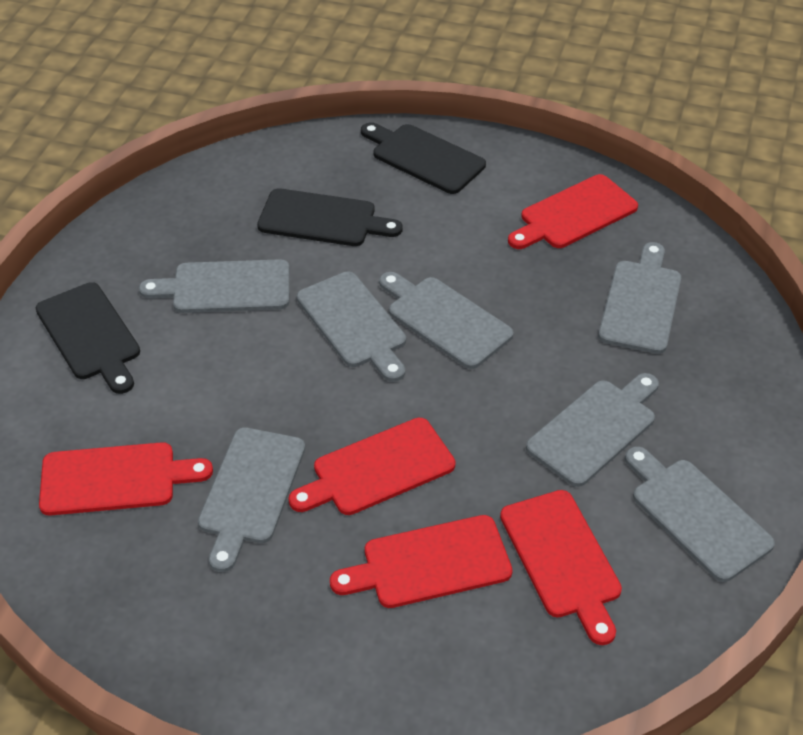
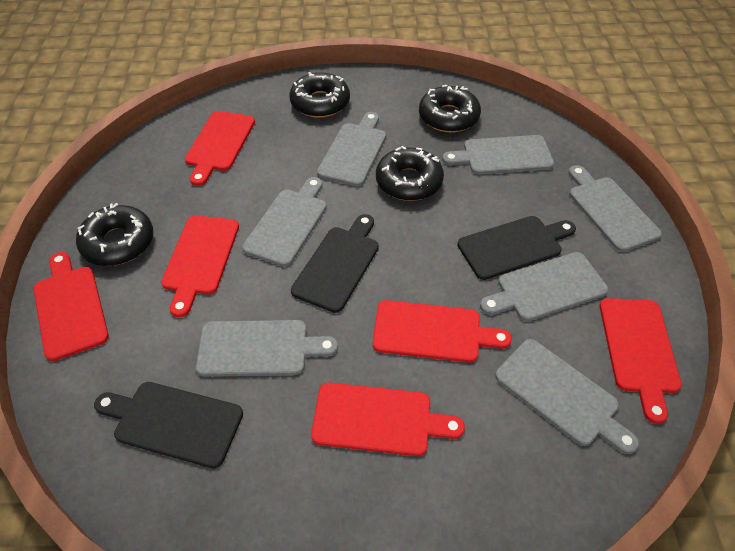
black donut: 0 -> 4
red cutting board: 5 -> 6

